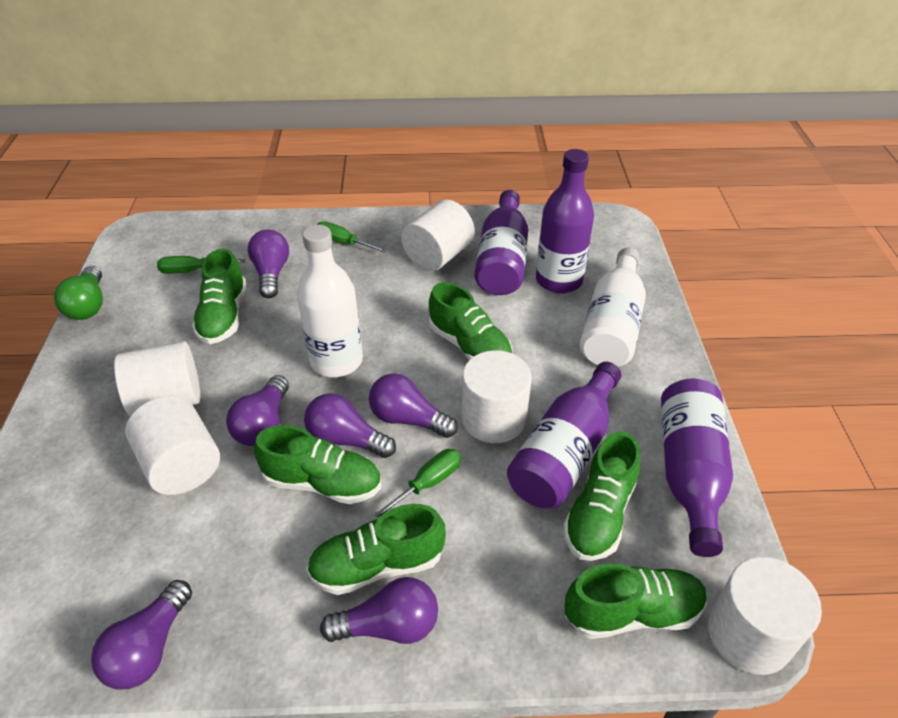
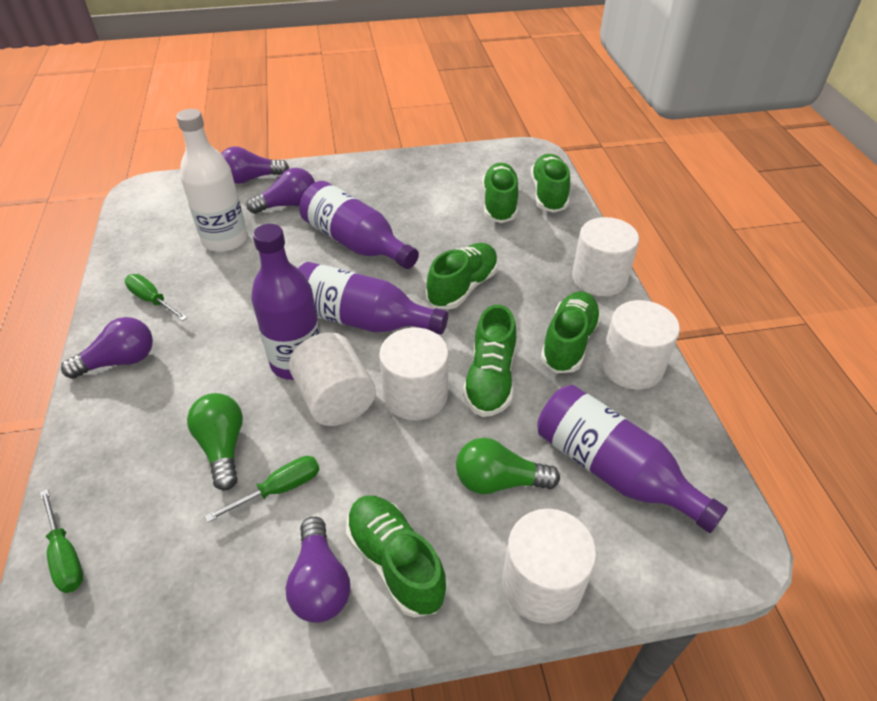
green light bulb: 1 -> 2
purple light bulb: 6 -> 4
white bottle: 2 -> 1

